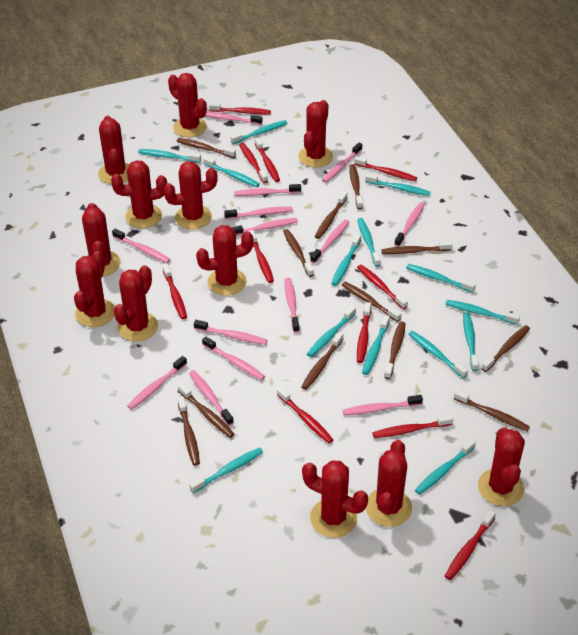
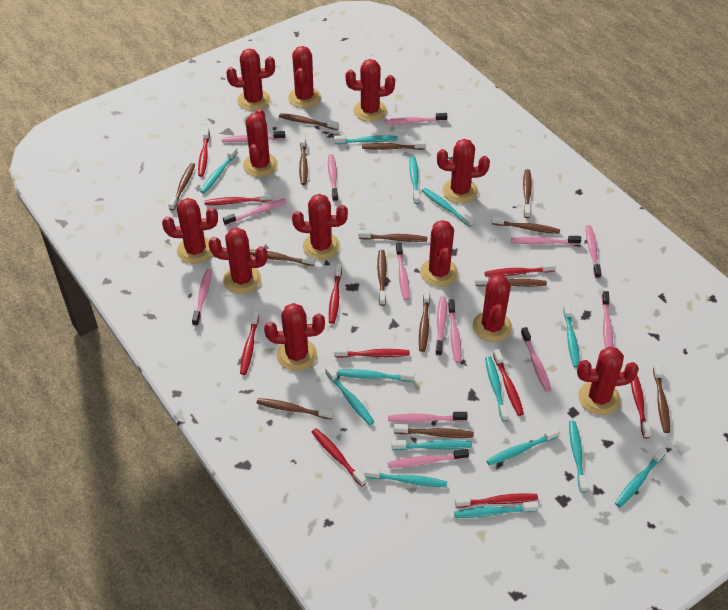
brown toothbrush: 12 -> 14
red toothbrush: 11 -> 10

